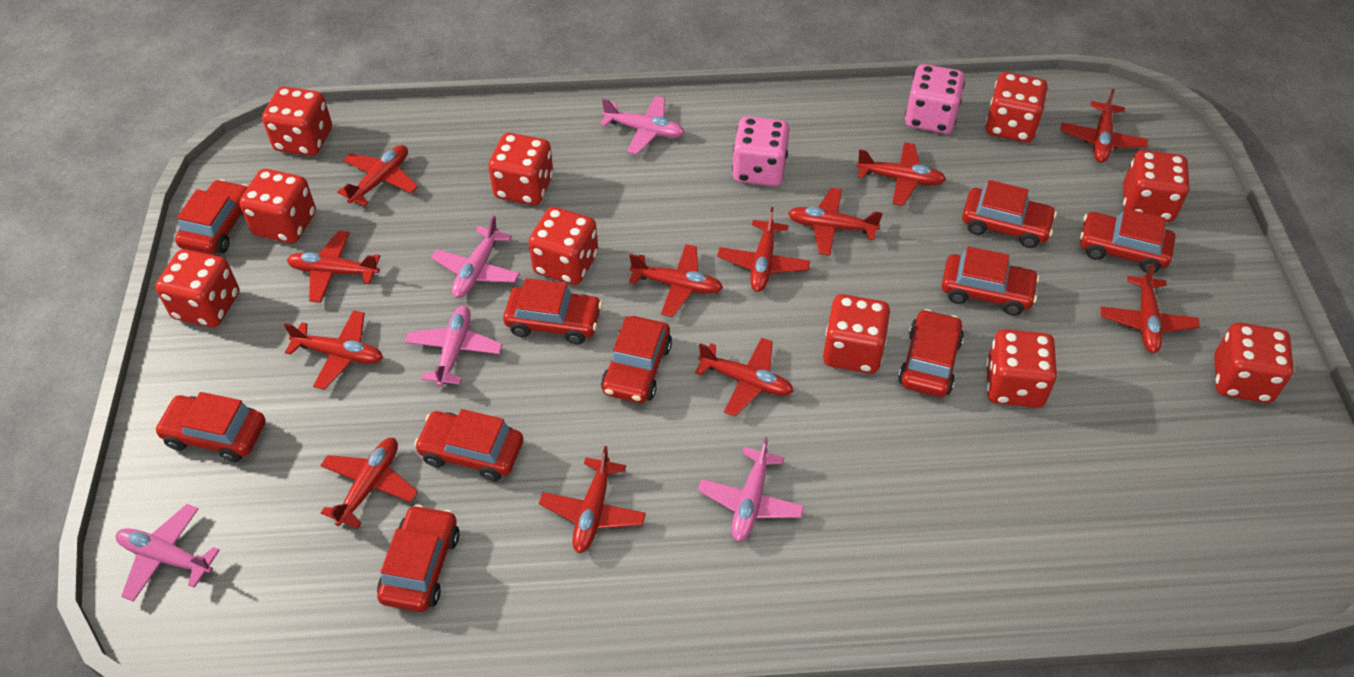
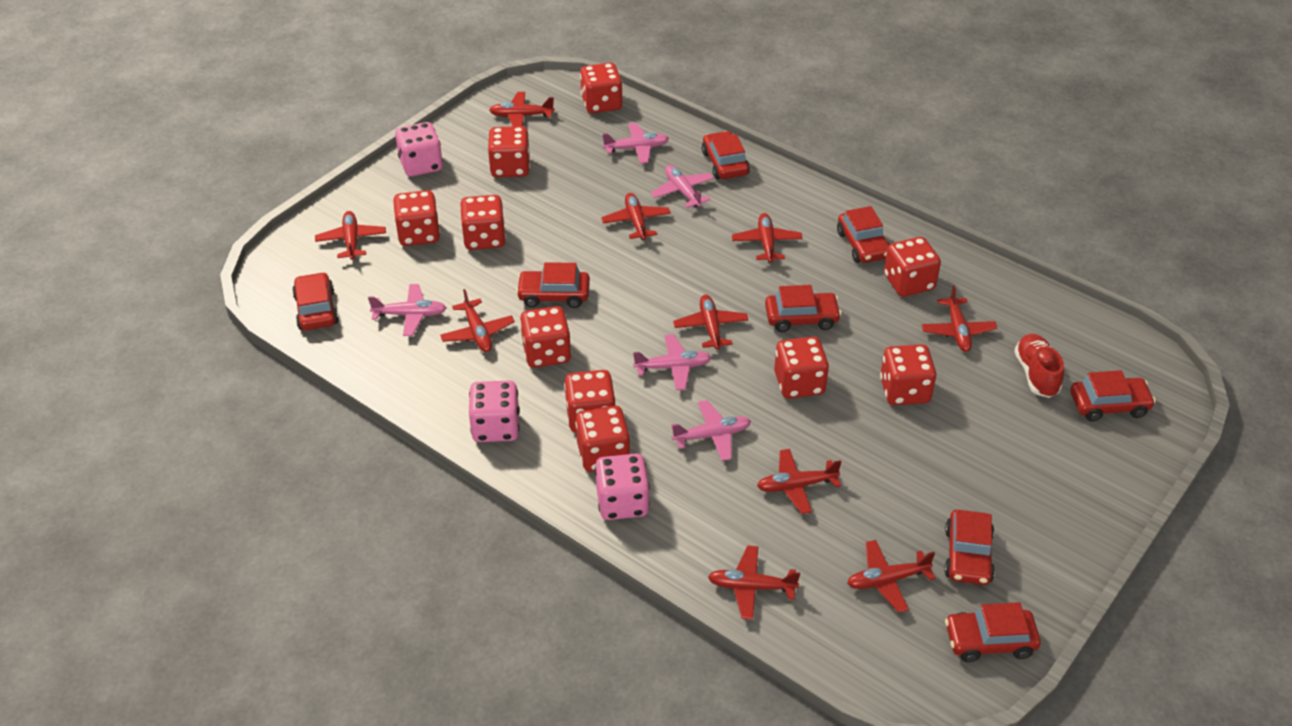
pink dice: 2 -> 3
red car: 10 -> 8
red plane: 12 -> 10
red shoe: 0 -> 1

